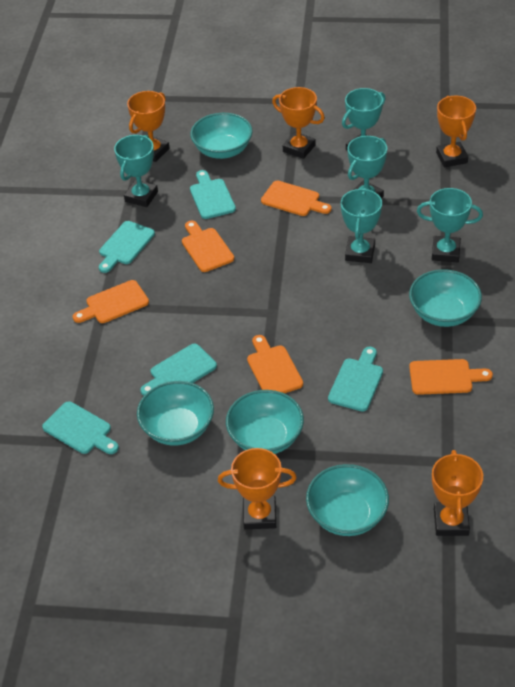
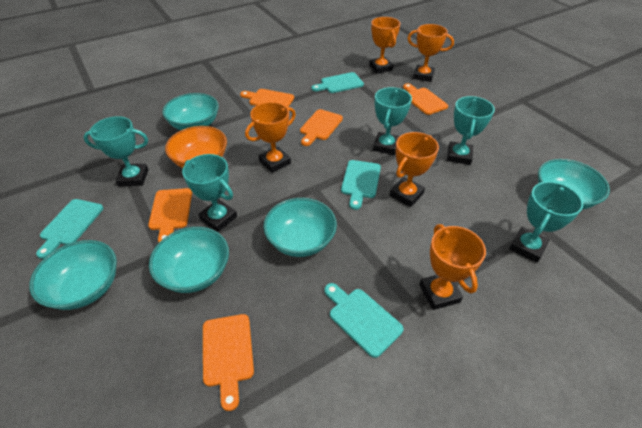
orange bowl: 0 -> 1
turquoise cutting board: 5 -> 4

